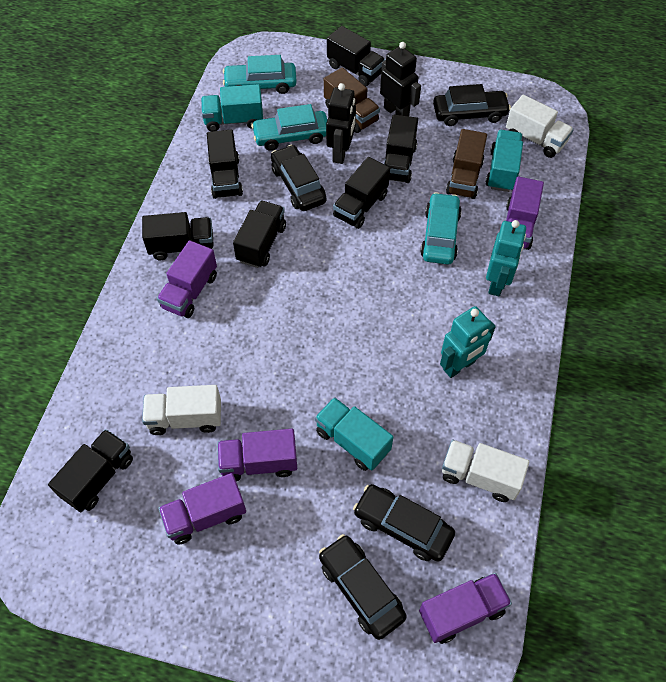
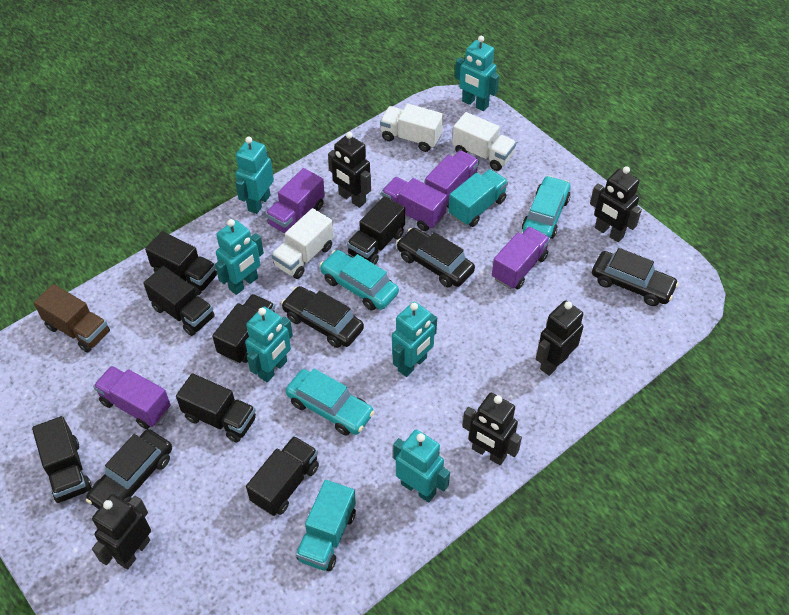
black robot: 2 -> 5
brown truck: 2 -> 1
turquoise robot: 2 -> 6
turquoise truck: 3 -> 2

